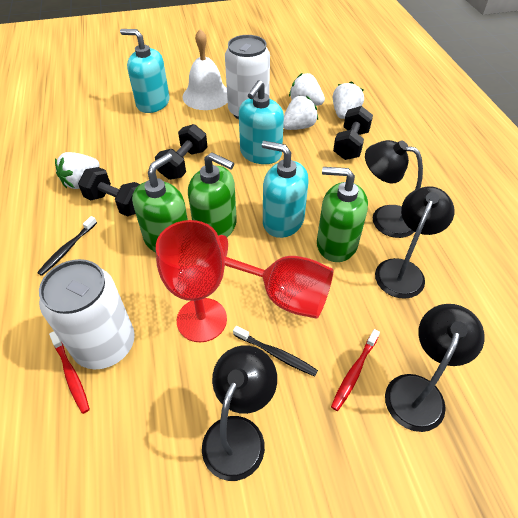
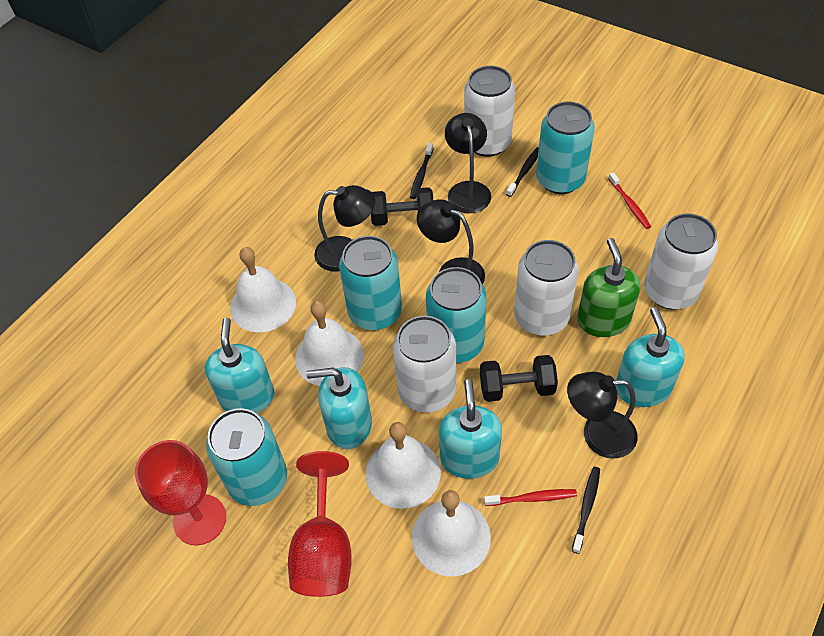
black dumbbell: 3 -> 2
black toothbrush: 2 -> 3
green soap dispenser: 3 -> 1
turquoise can: 0 -> 4
turquoise soap dispenser: 3 -> 4
white bell: 1 -> 4
white can: 2 -> 4
white strawberry: 4 -> 0

